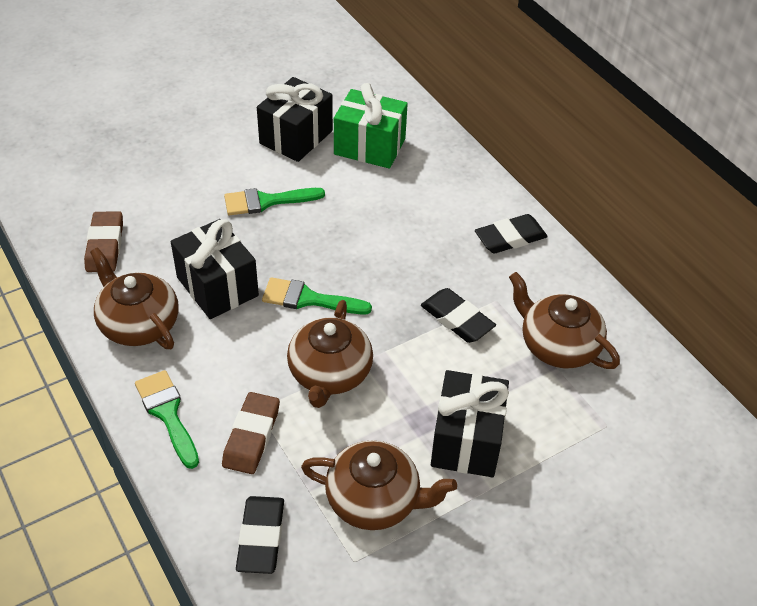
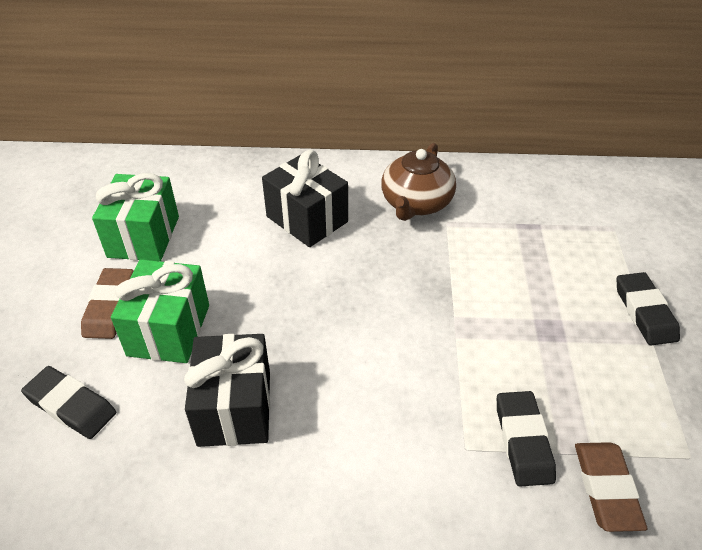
black gift: 3 -> 2
brown teapot: 4 -> 1
green brush: 3 -> 0
green gift: 1 -> 2

